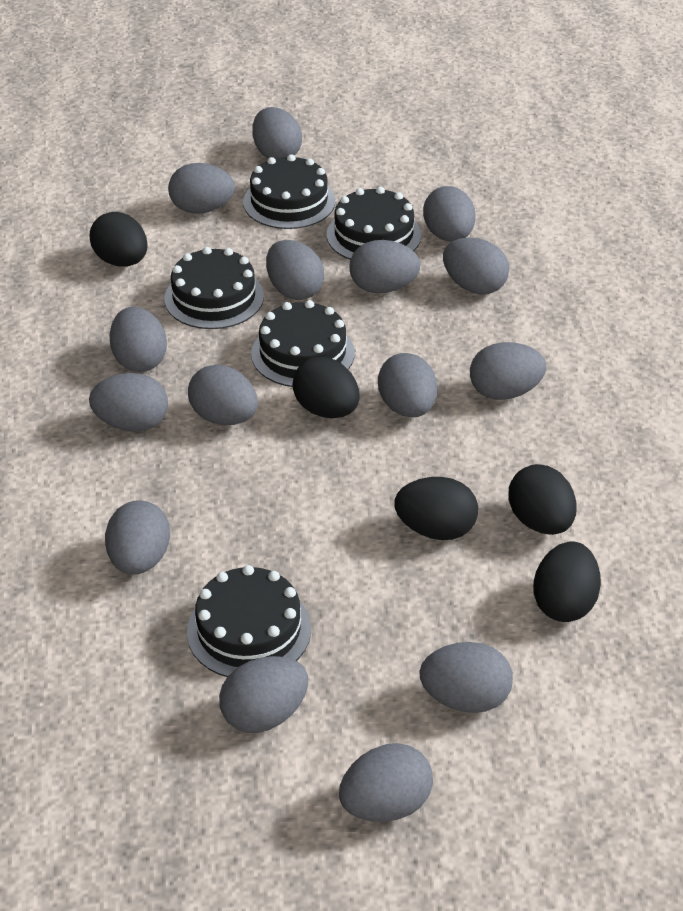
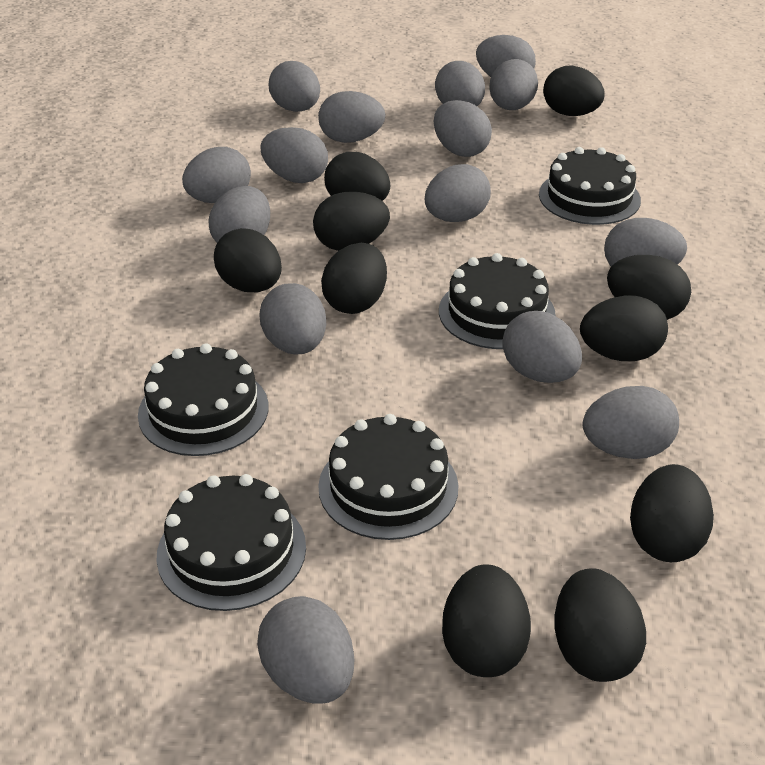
black egg: 5 -> 10

